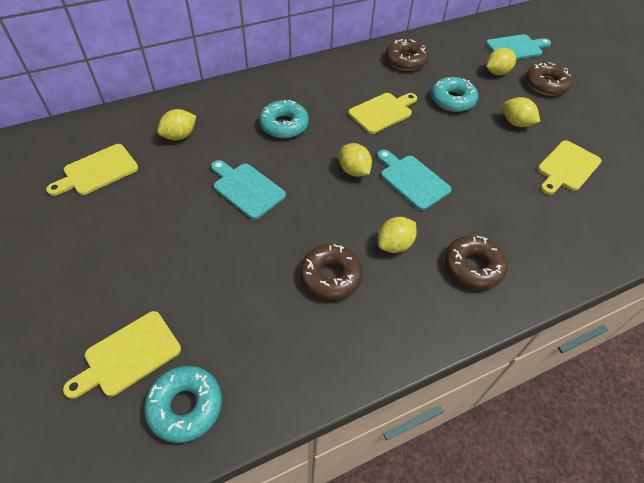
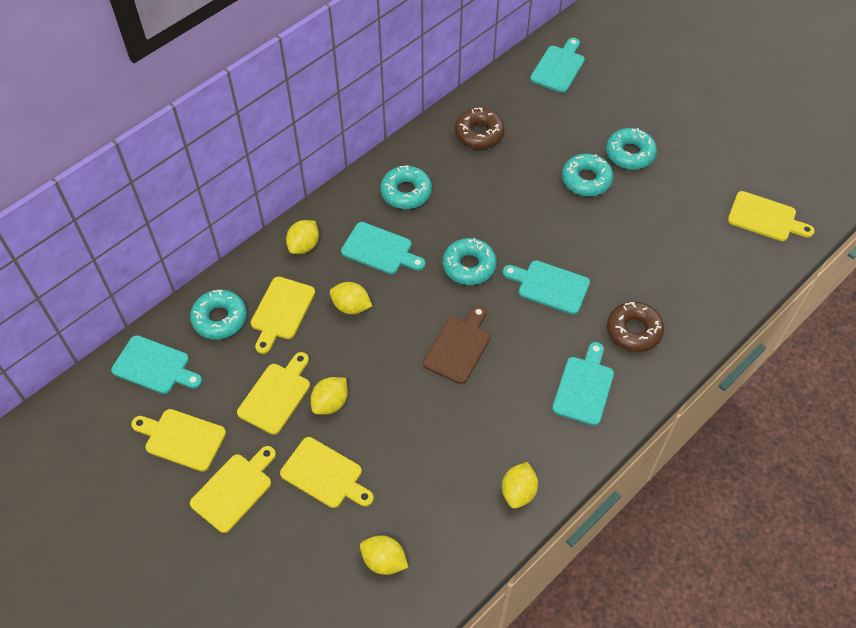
brown cutting board: 0 -> 1
brown donut: 4 -> 2
turquoise cutting board: 3 -> 5
turquoise donut: 3 -> 5
yellow cutting board: 4 -> 6

